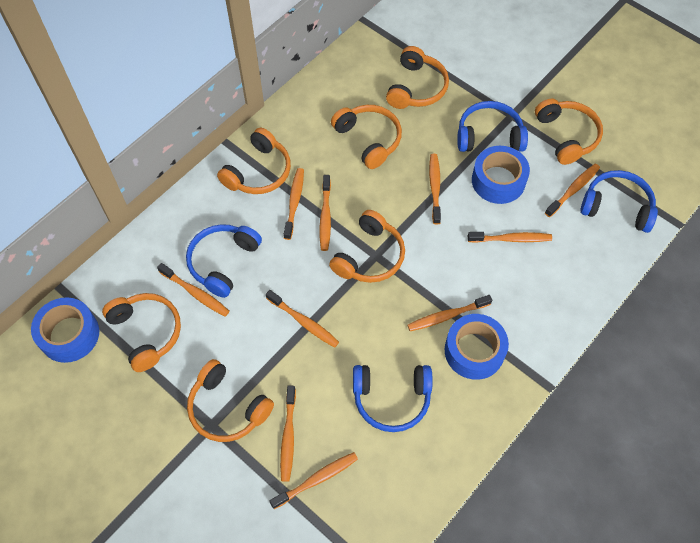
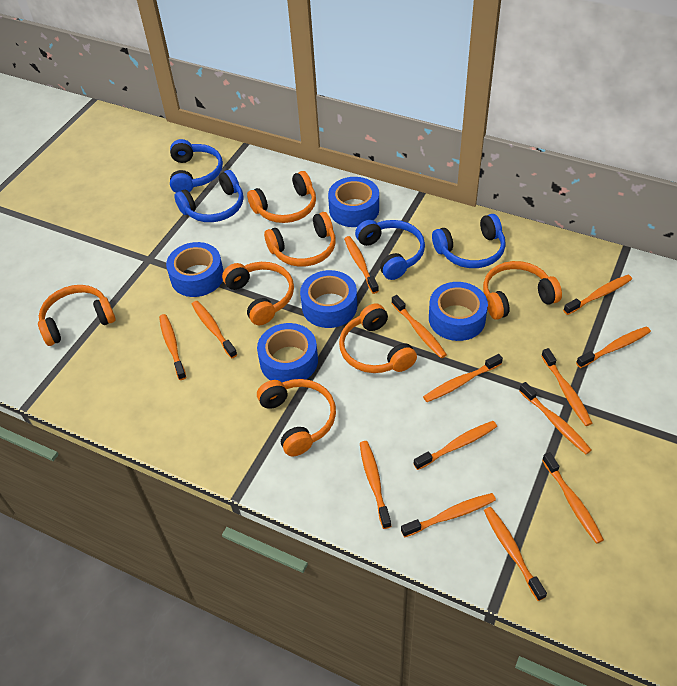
blue tape: 3 -> 5
orange toothbrush: 10 -> 14

